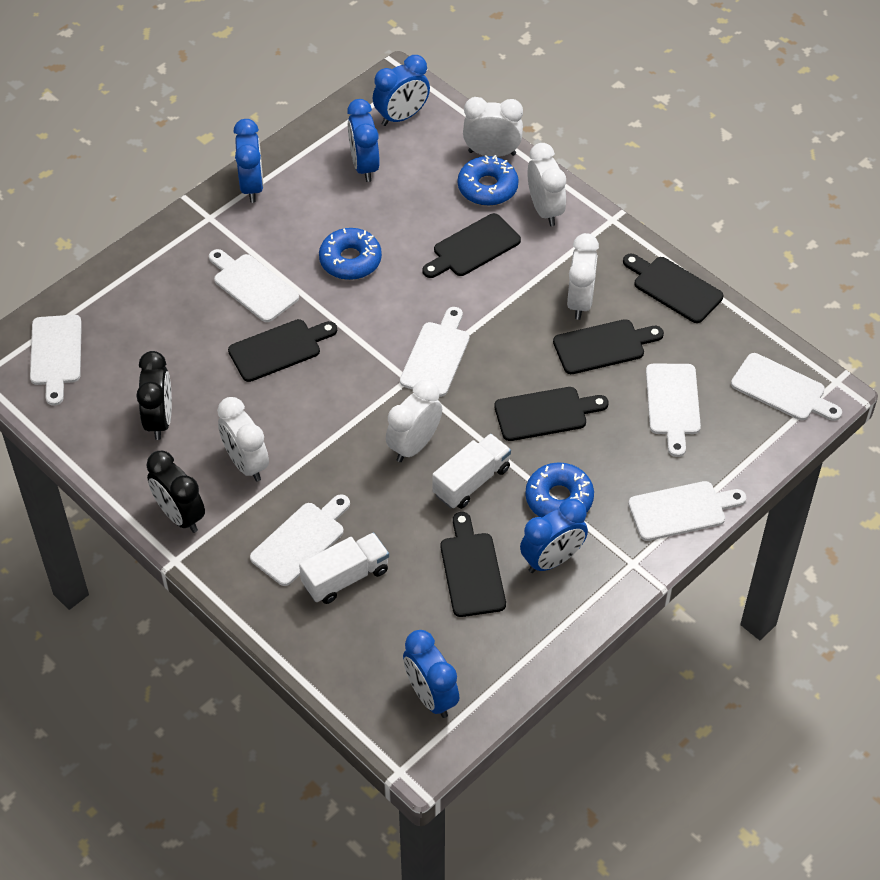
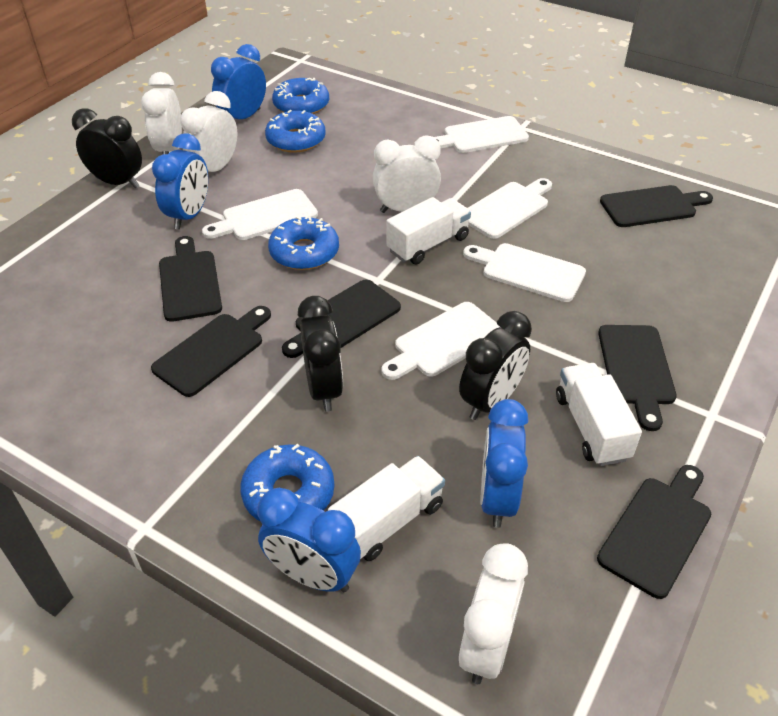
black clock: 2 -> 3
blue clock: 5 -> 4
blue donut: 3 -> 4
white clock: 5 -> 4
white cutting board: 7 -> 5
white truck: 2 -> 3

